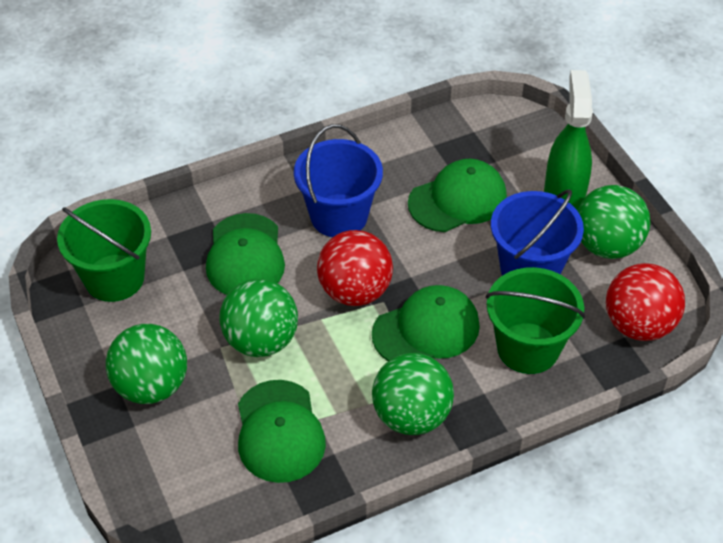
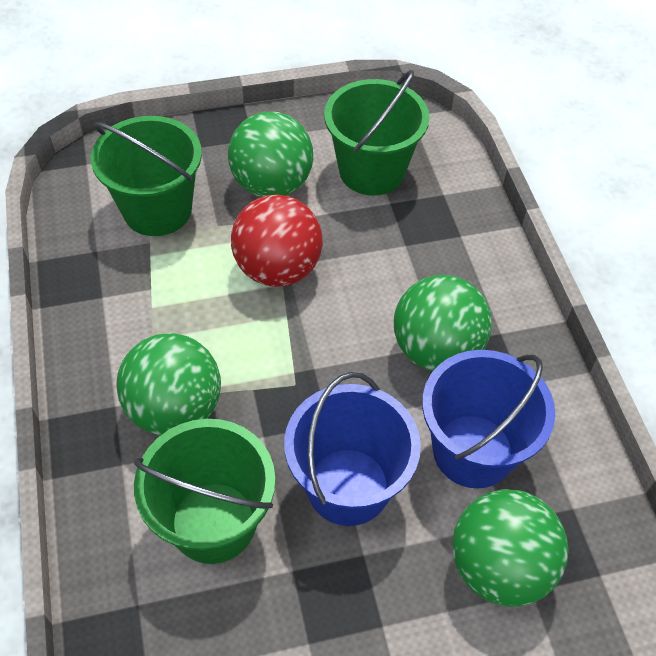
green bucket: 2 -> 3
green cap: 4 -> 0
green spray bottle: 1 -> 0
red ball: 2 -> 1

